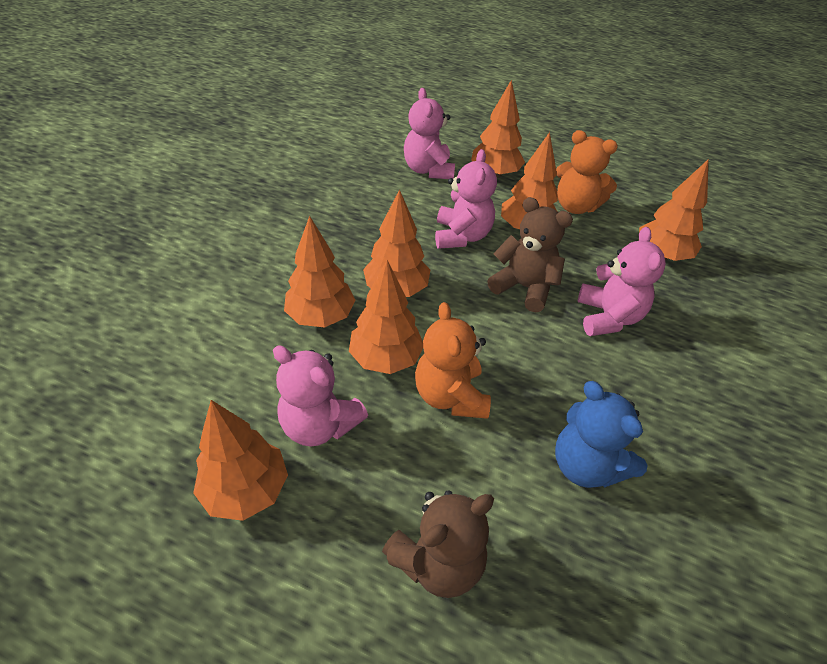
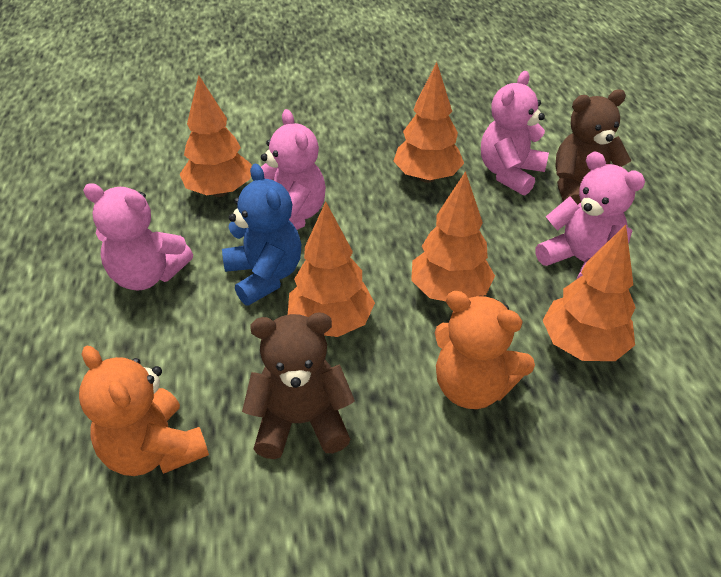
orange tree: 7 -> 5

